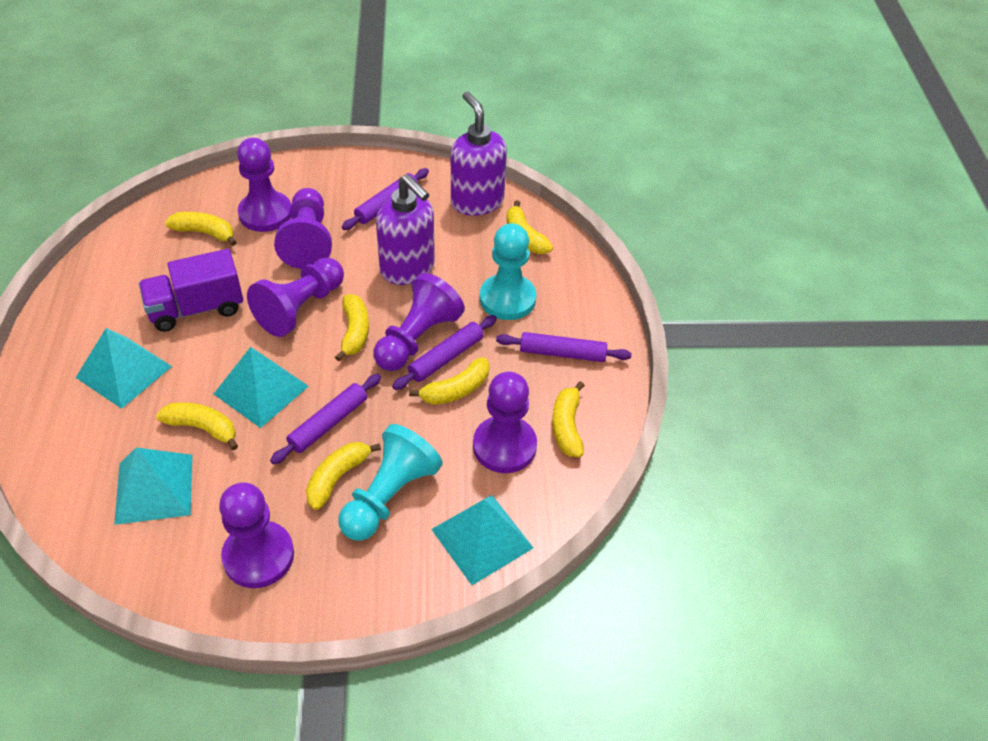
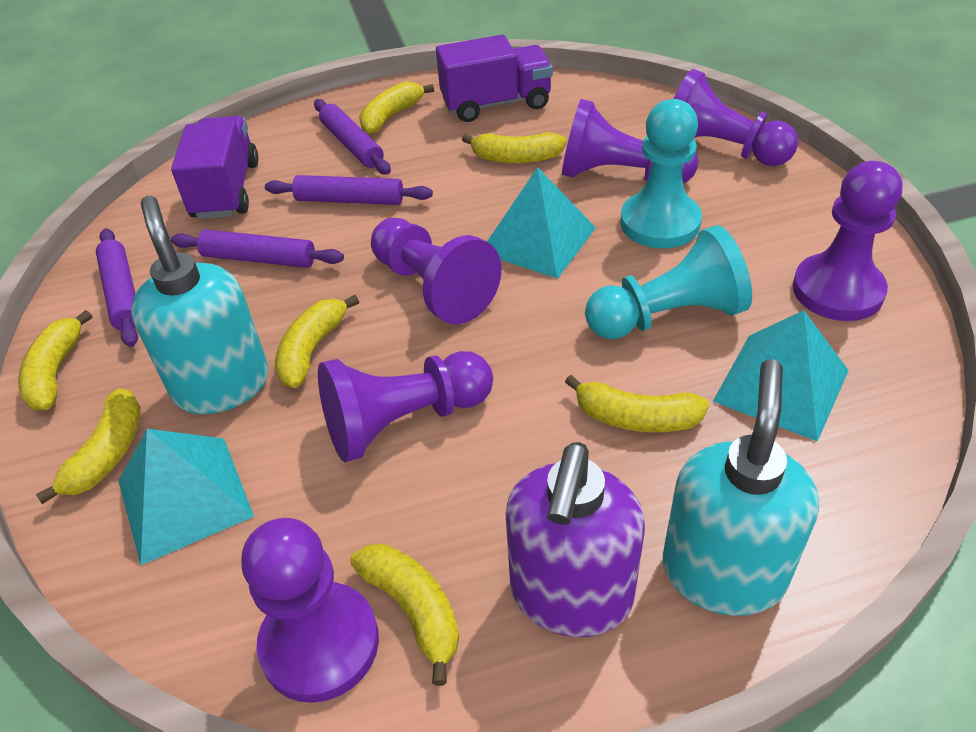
purple soap dispenser: 2 -> 1
purple truck: 1 -> 2
turquoise pyramid: 4 -> 3
turquoise soap dispenser: 0 -> 2

